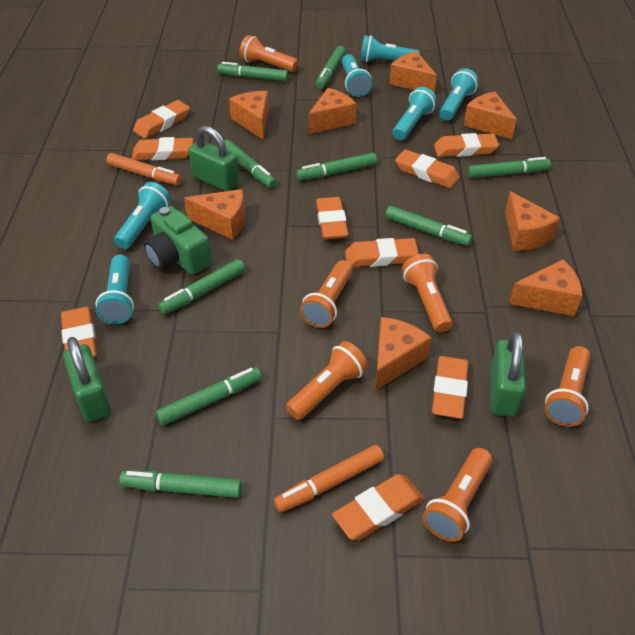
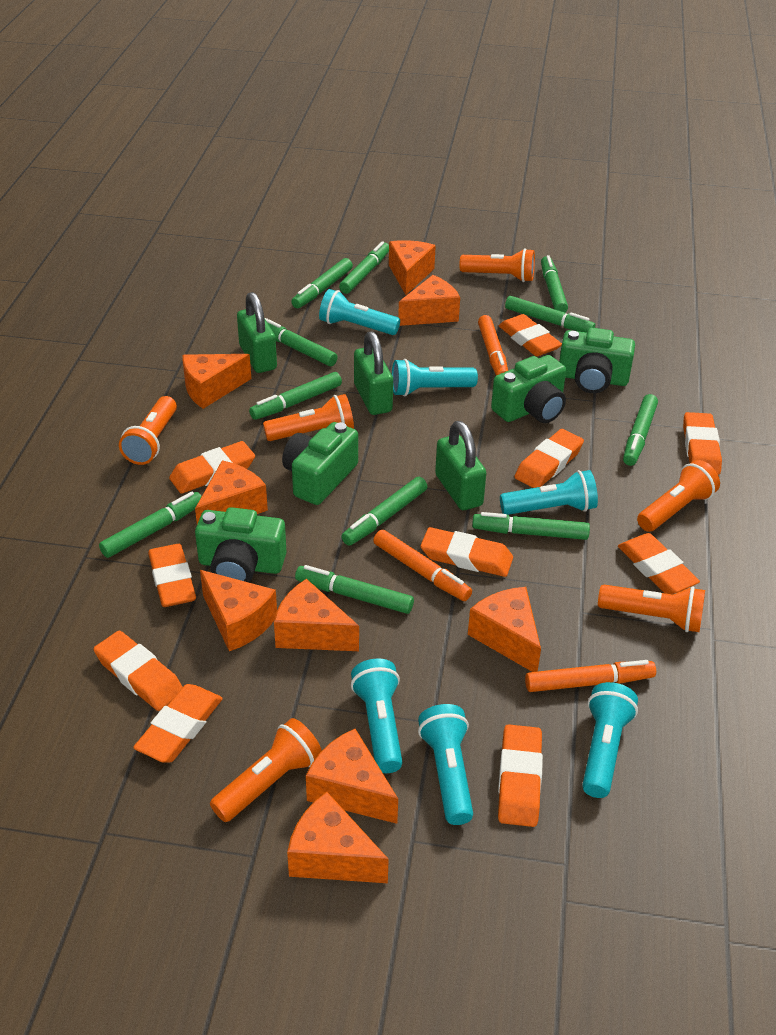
green camera: 1 -> 4
green marker: 9 -> 11
orange cheese: 8 -> 9
orange eraser: 9 -> 10
orange marker: 2 -> 3

